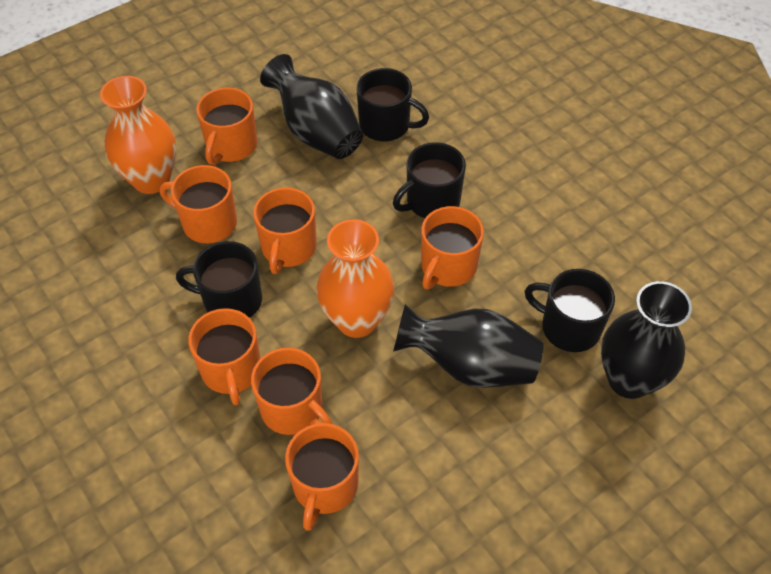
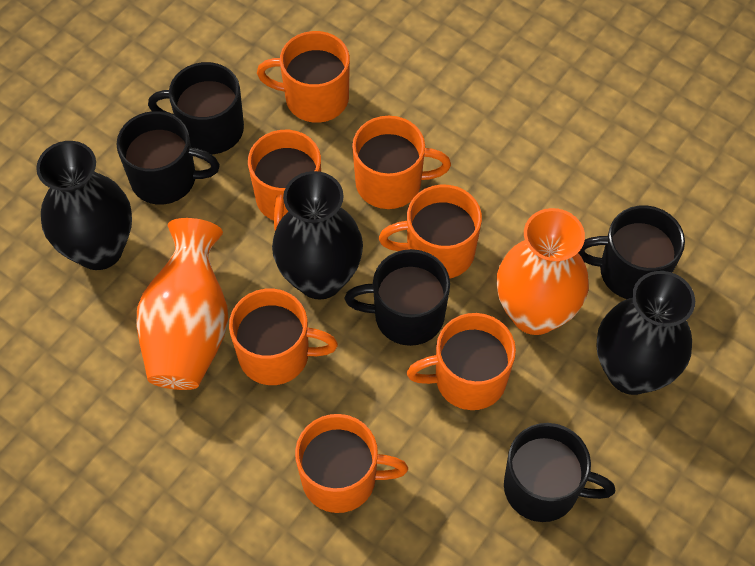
black mug: 4 -> 5

